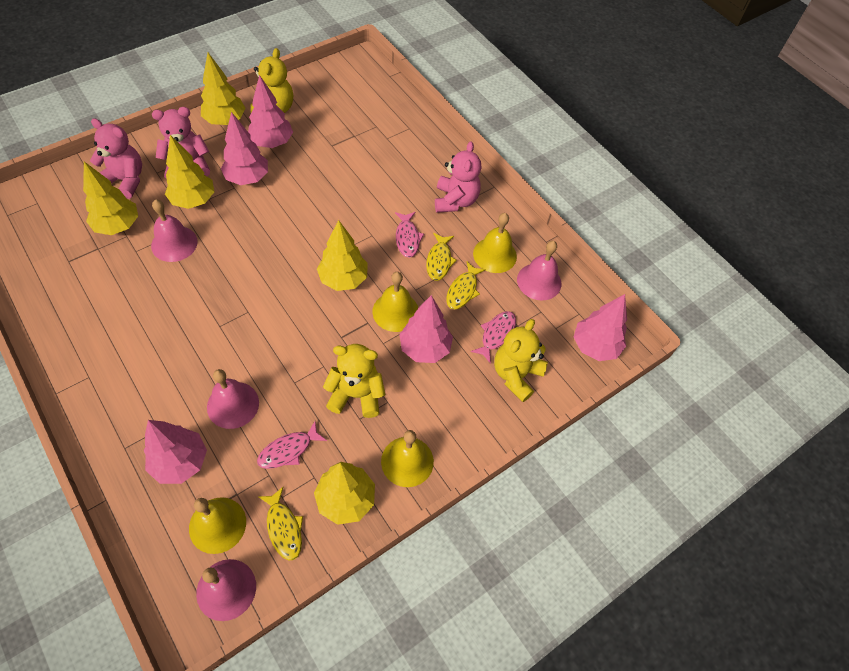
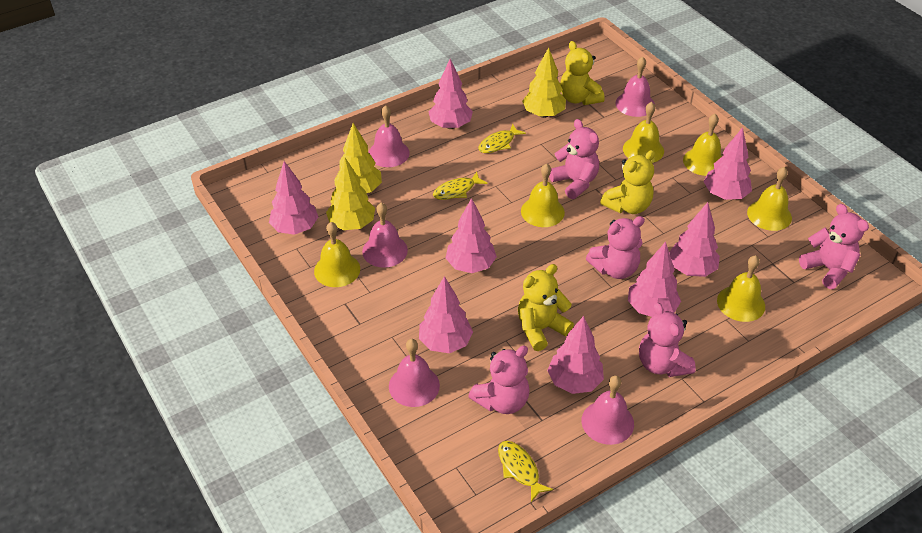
pink bell: 4 -> 5
pink fish: 3 -> 0
pink teddy bear: 3 -> 5
pink tree: 5 -> 8
yellow bell: 4 -> 6
yellow tree: 5 -> 3

